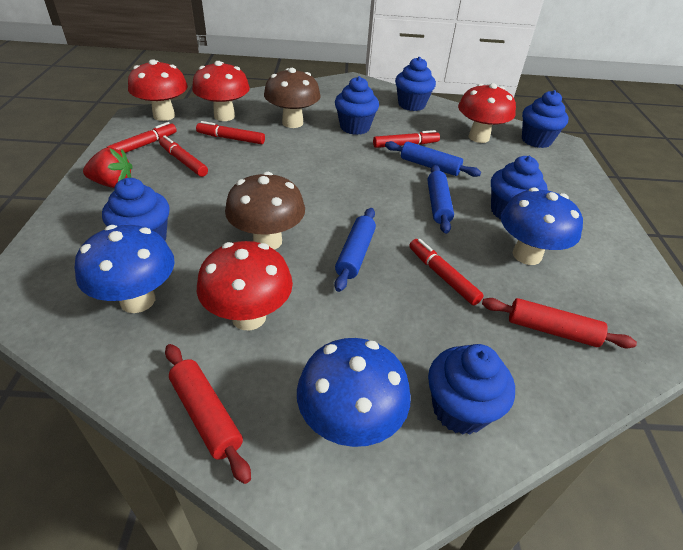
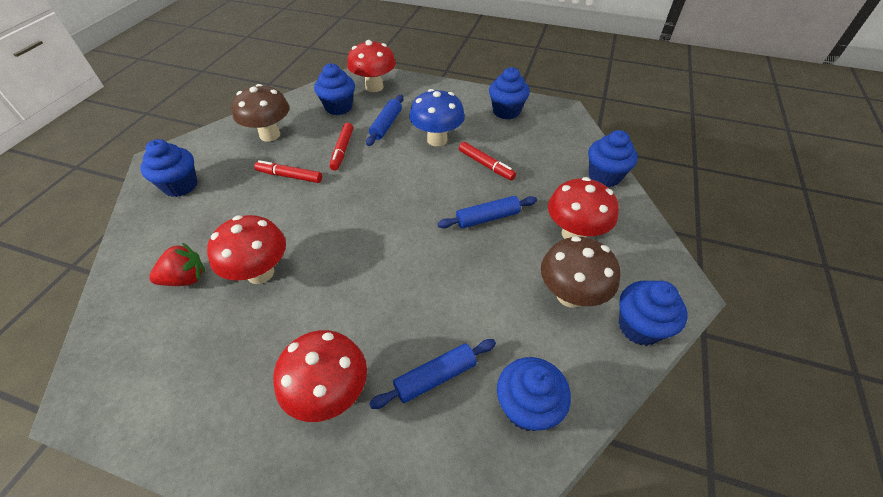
blue mushroom: 3 -> 1
red marker: 5 -> 3
red rolling pin: 2 -> 0

